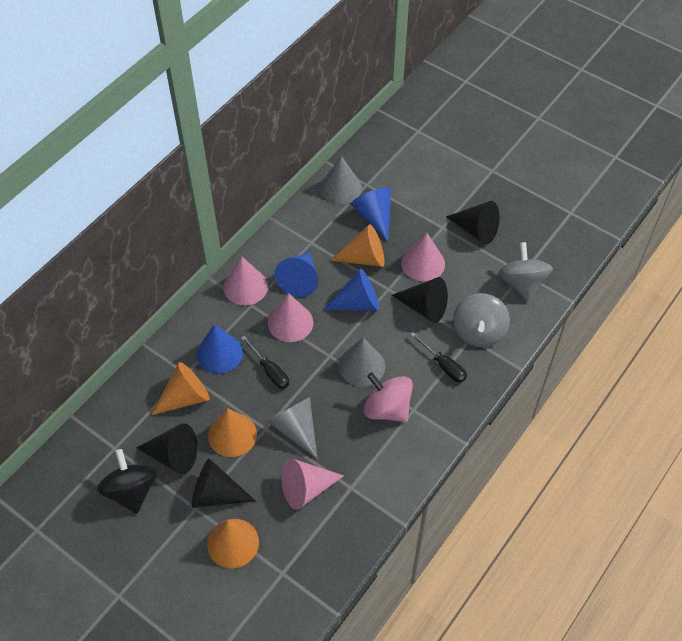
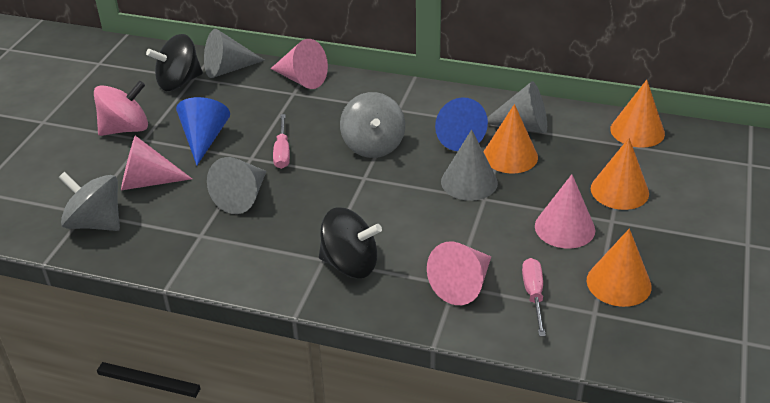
black cone: 4 -> 0
black screwdriver: 2 -> 0
black spinning top: 1 -> 2
blue cone: 4 -> 2
grey cone: 3 -> 4
pink screwdriver: 0 -> 2

